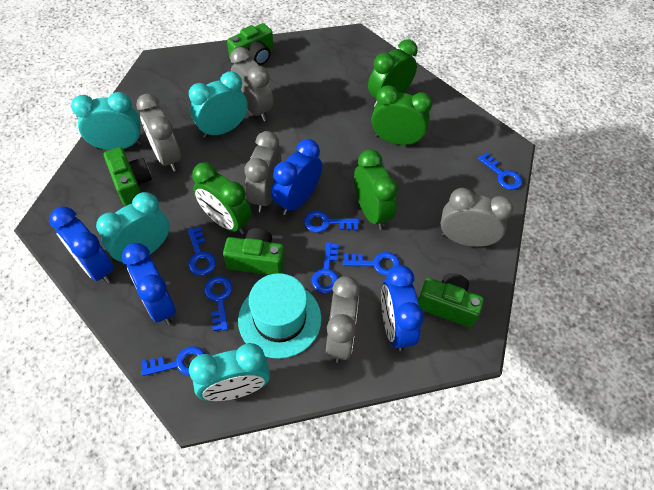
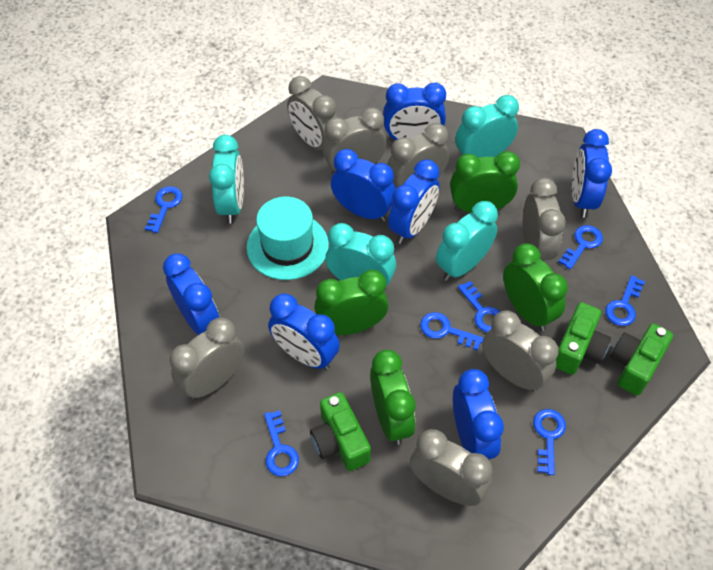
blue clock: 4 -> 7
green camera: 4 -> 3
grey clock: 5 -> 7

